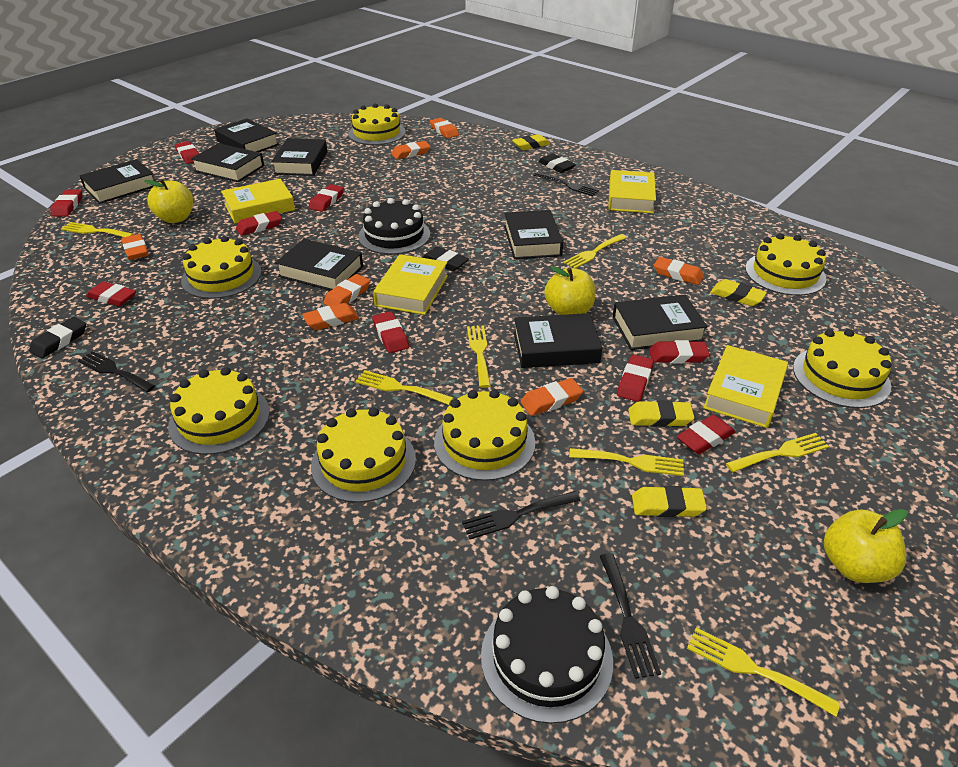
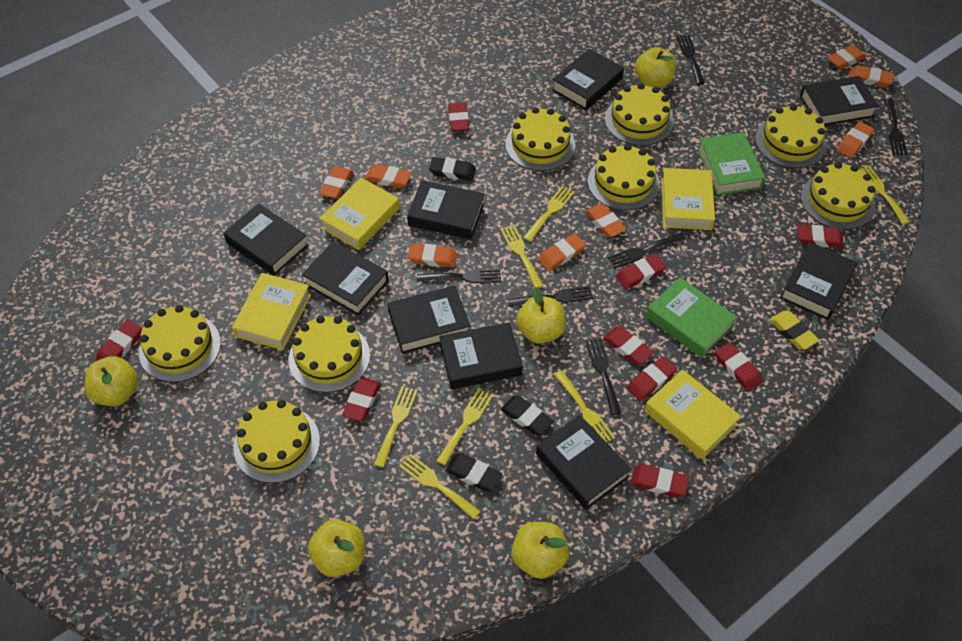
black book: 8 -> 9
black cake: 2 -> 0
black fork: 4 -> 6
green book: 0 -> 2
orange eraser: 7 -> 8
yellow apple: 3 -> 5
yellow cake: 7 -> 8
yellow eraser: 4 -> 1

